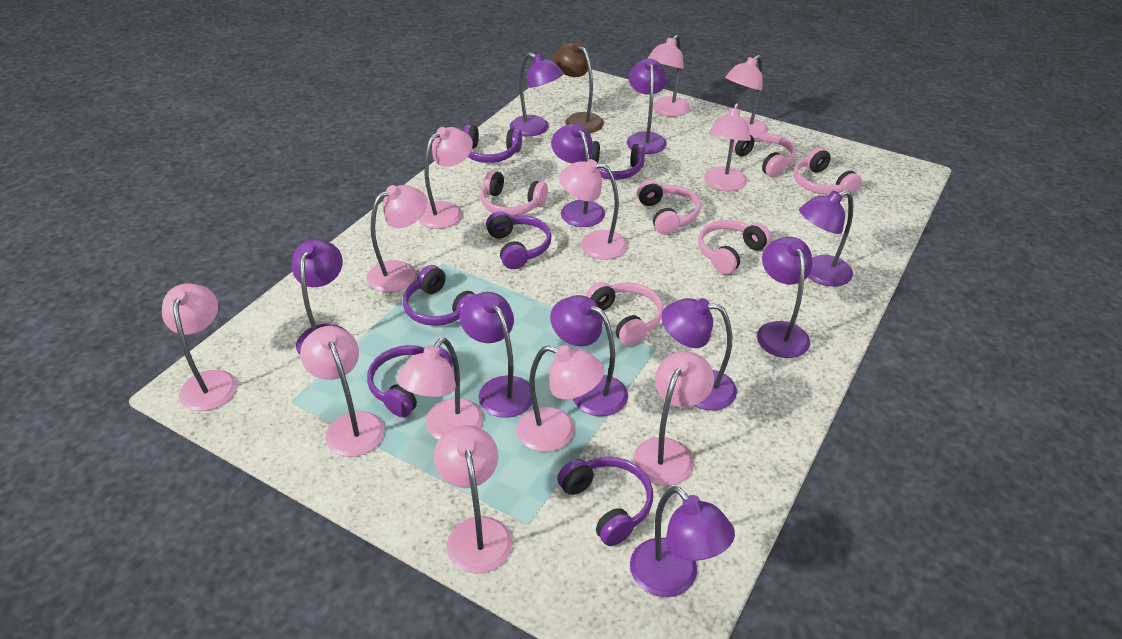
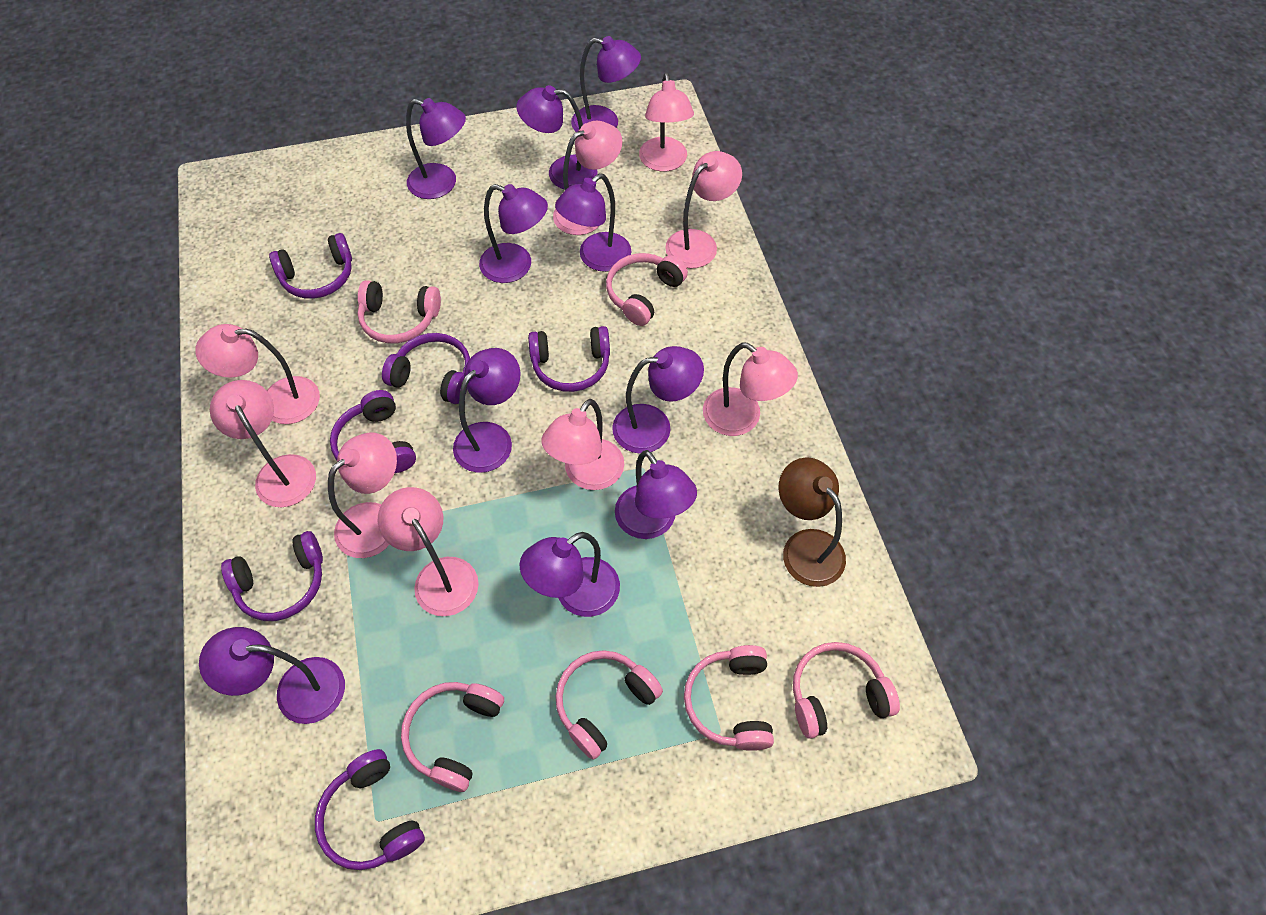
pink lamp: 12 -> 9

